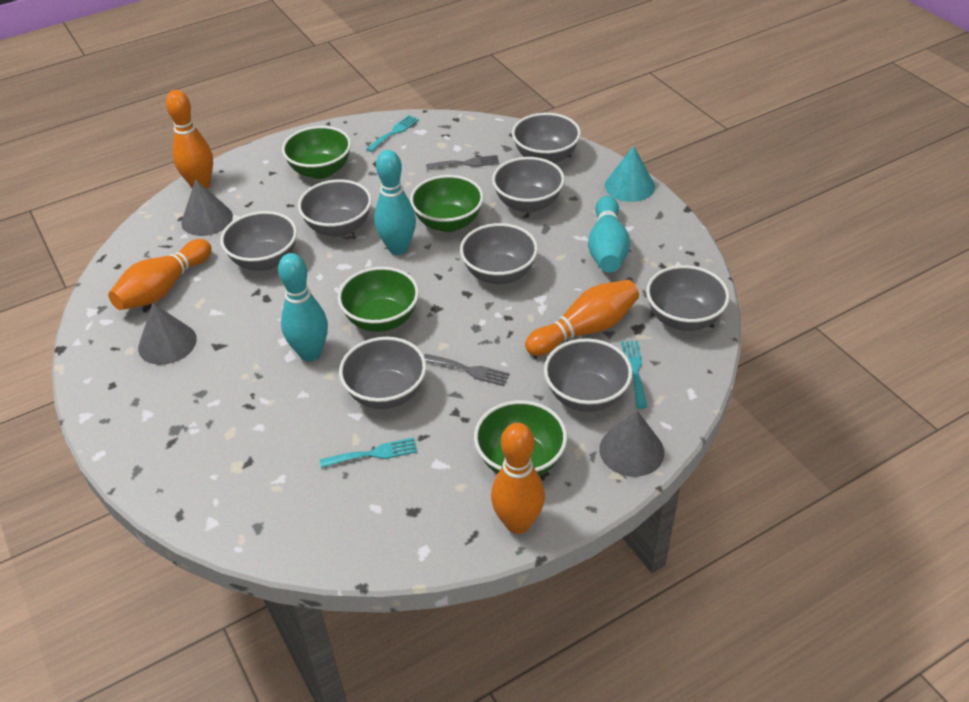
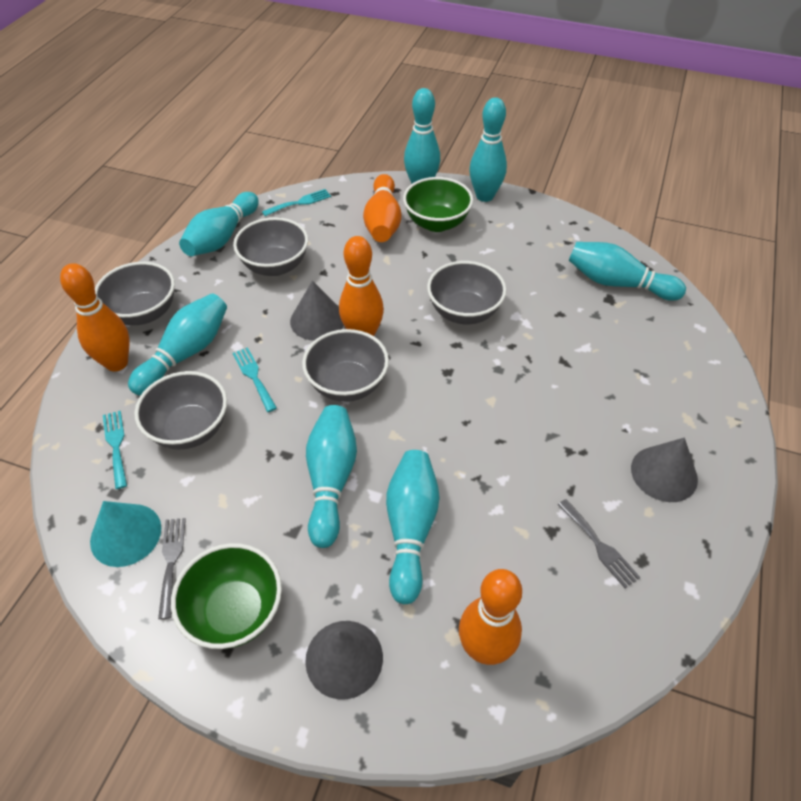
green bowl: 4 -> 2
grey bowl: 8 -> 5
turquoise bowling pin: 3 -> 7

